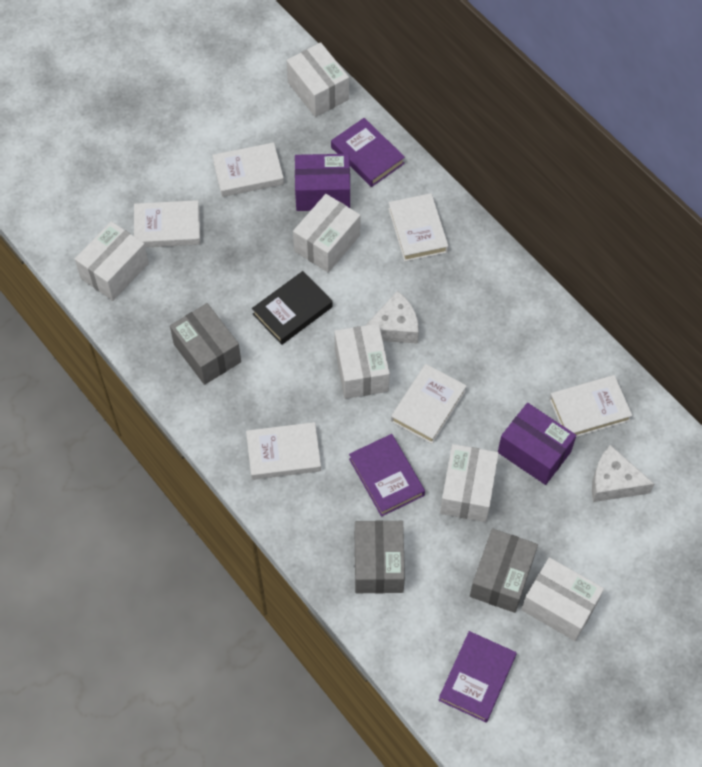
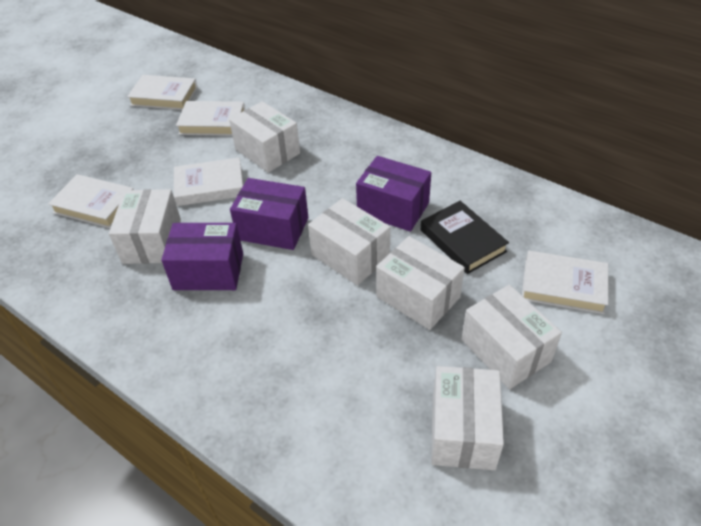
grey box: 3 -> 0
purple book: 3 -> 0
purple box: 2 -> 3
white book: 6 -> 5
white cheese: 2 -> 0

